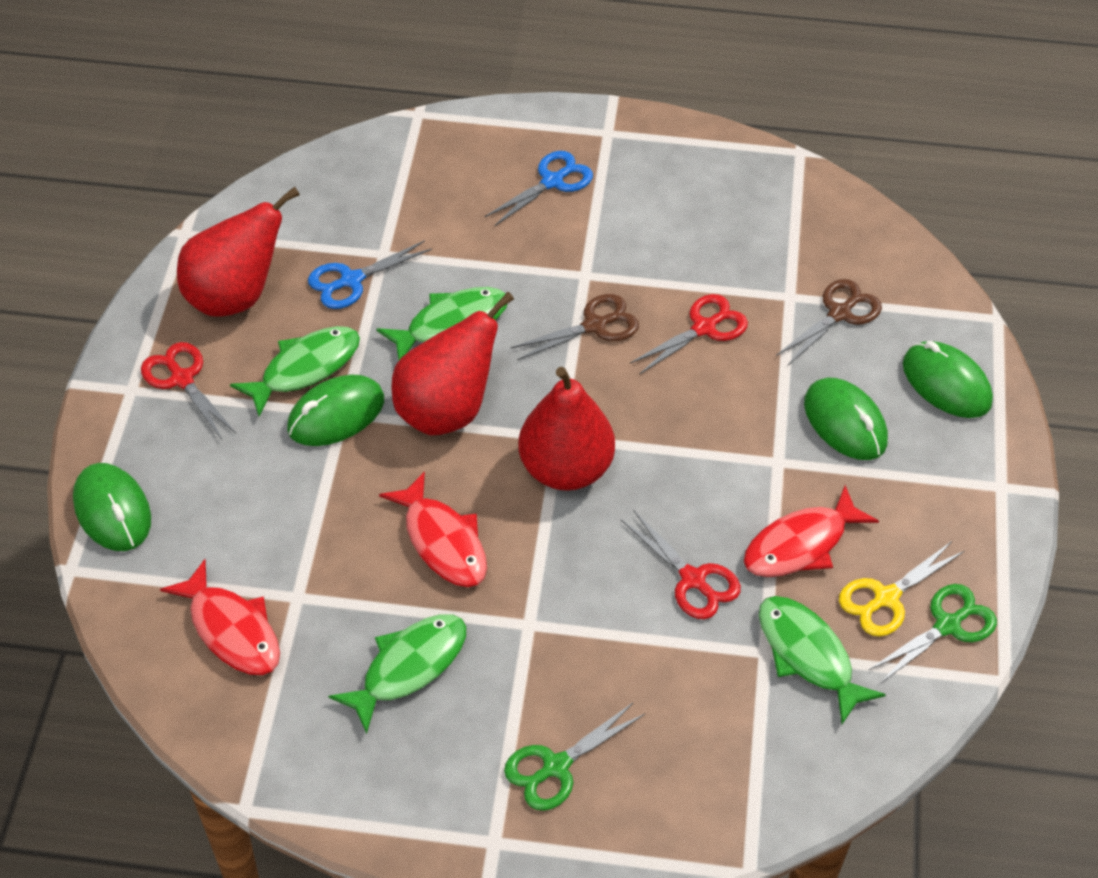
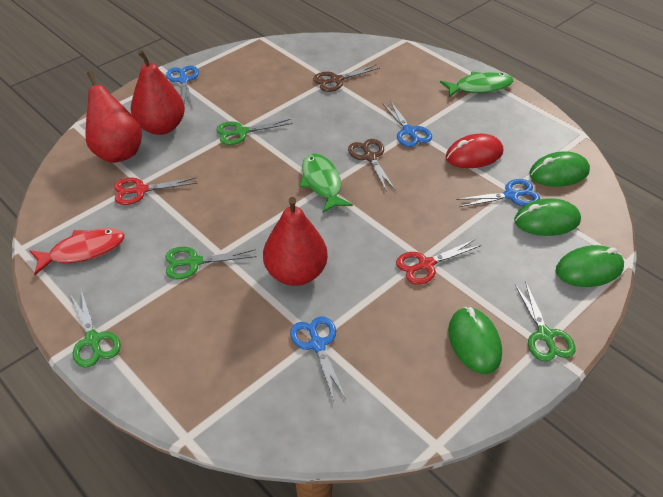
blue scissors: 2 -> 4
green fish: 4 -> 2
green scissors: 2 -> 4
red fish: 3 -> 1
red mouse: 0 -> 1
red scissors: 3 -> 2
yellow scissors: 1 -> 0

